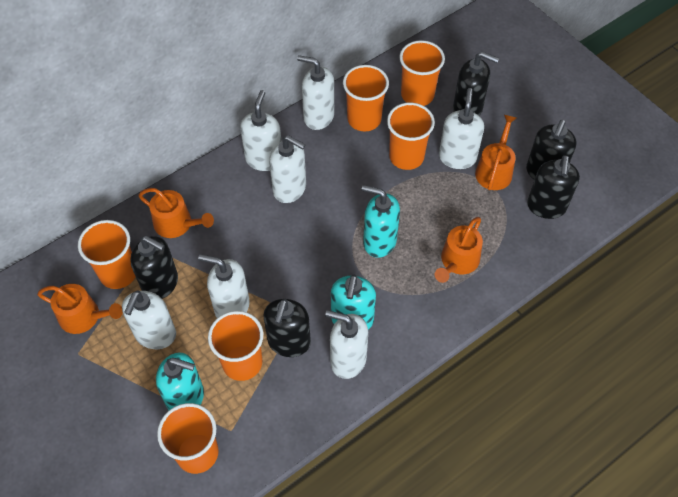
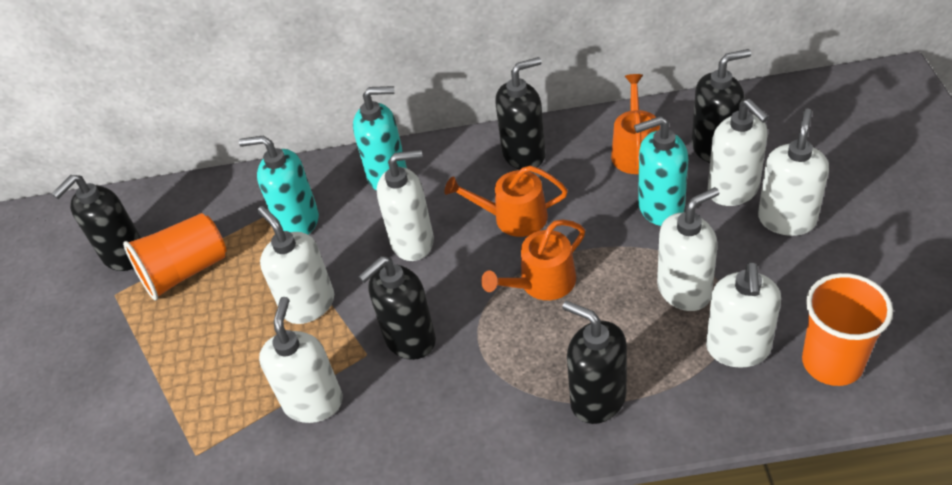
orange cup: 6 -> 2
orange watering can: 4 -> 3

